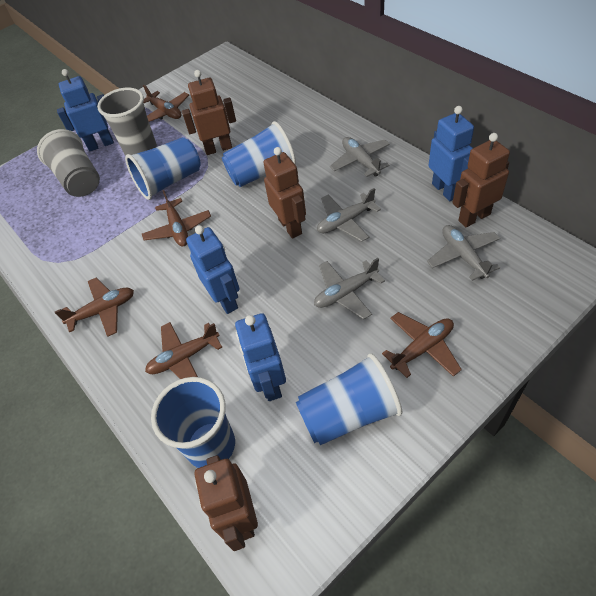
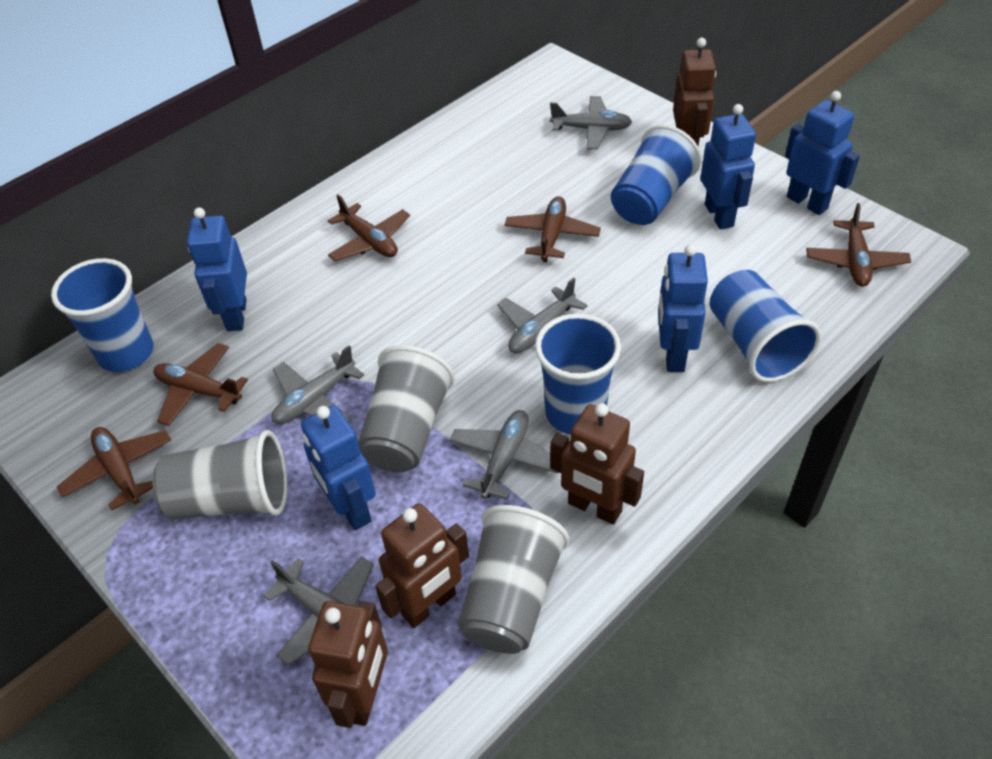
blue robot: 4 -> 5
grey cup: 2 -> 3
grey plane: 4 -> 5

